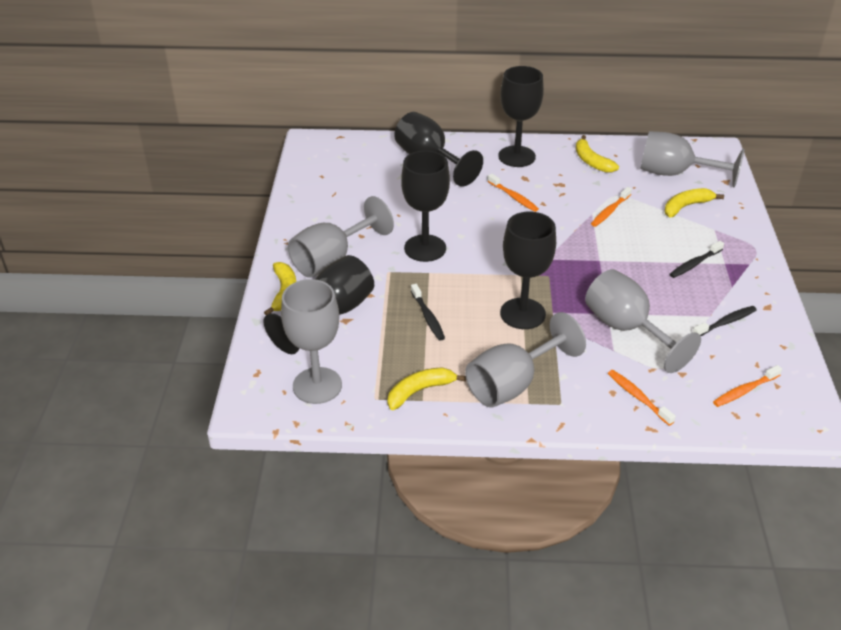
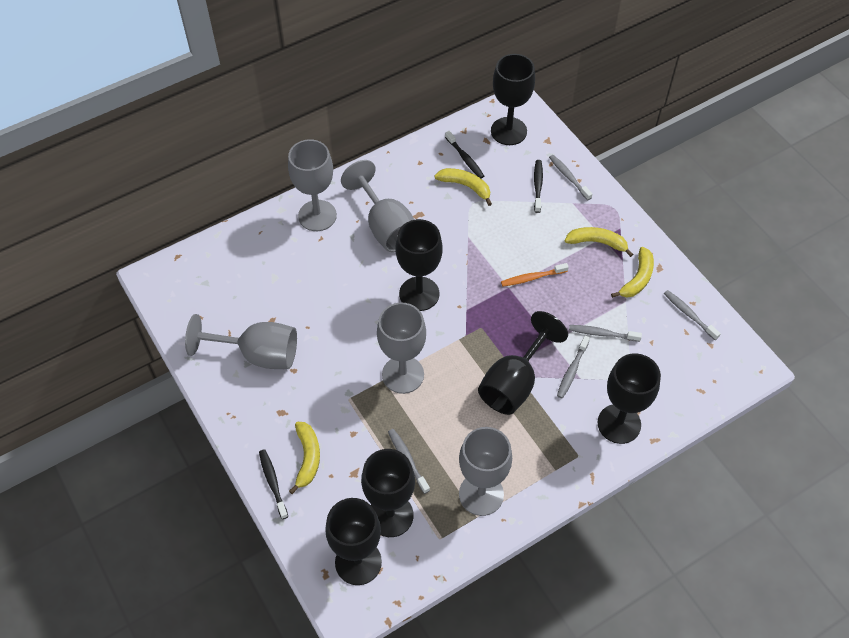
black goblet: 5 -> 6
grey toothbrush: 0 -> 5
orange toothbrush: 4 -> 1

